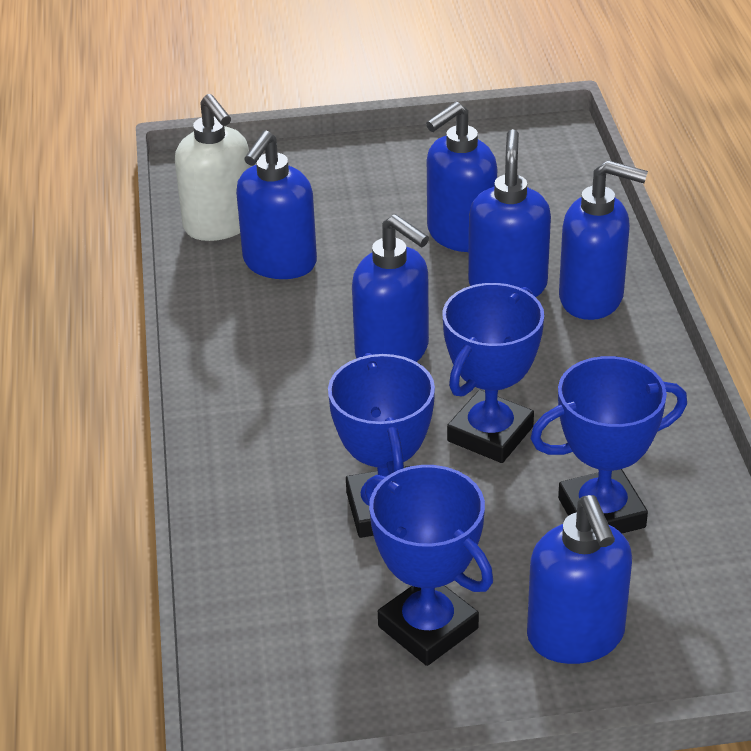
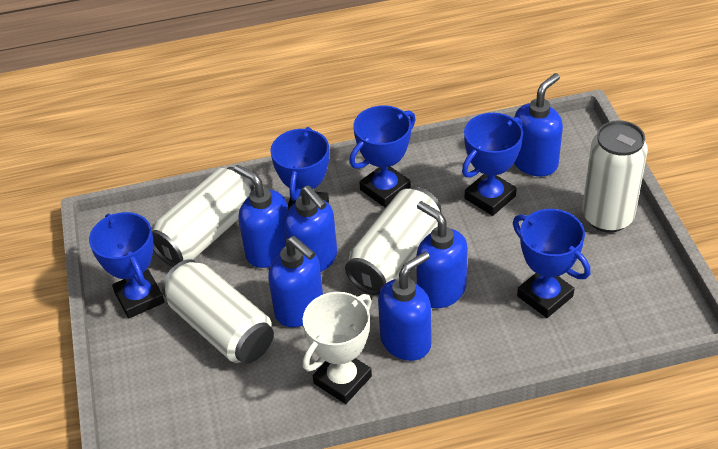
blue trophy: 4 -> 5
white can: 0 -> 4
white soap dispenser: 1 -> 0
white trophy: 0 -> 1

